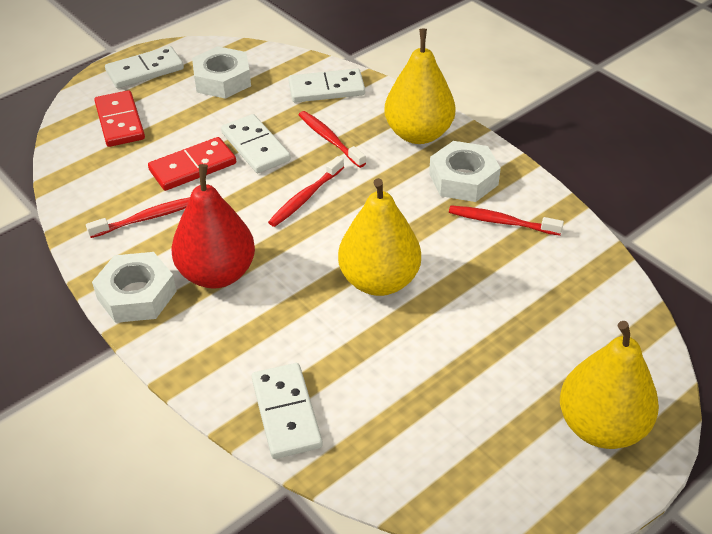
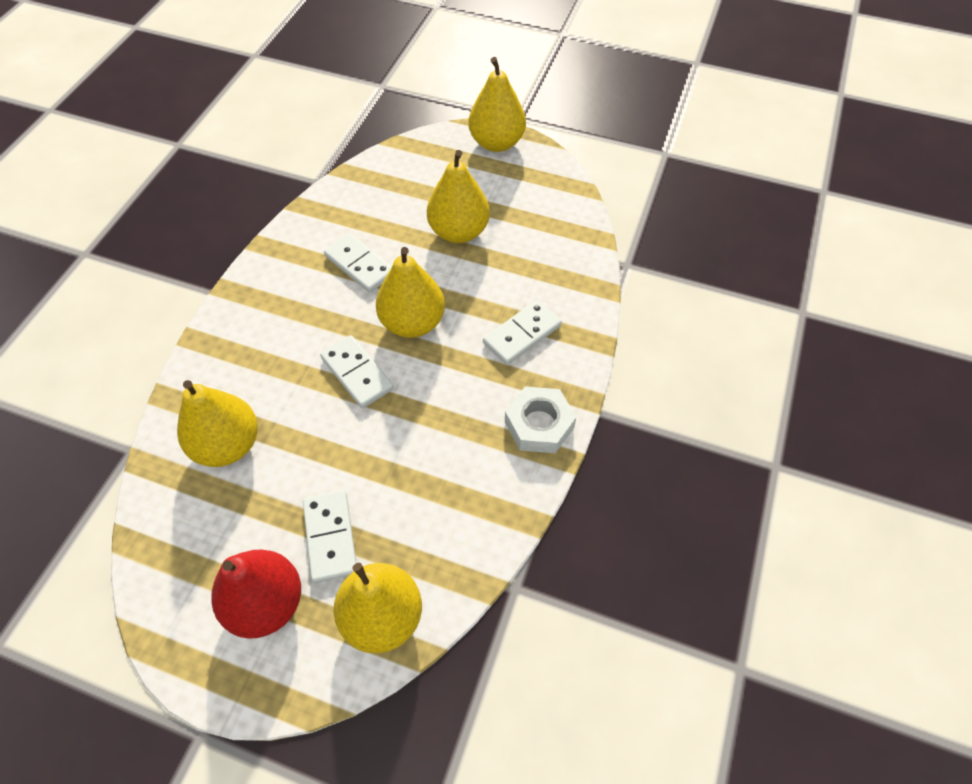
red domino: 2 -> 0
red toothbrush: 4 -> 0
white nut: 3 -> 1
yellow pear: 3 -> 5

